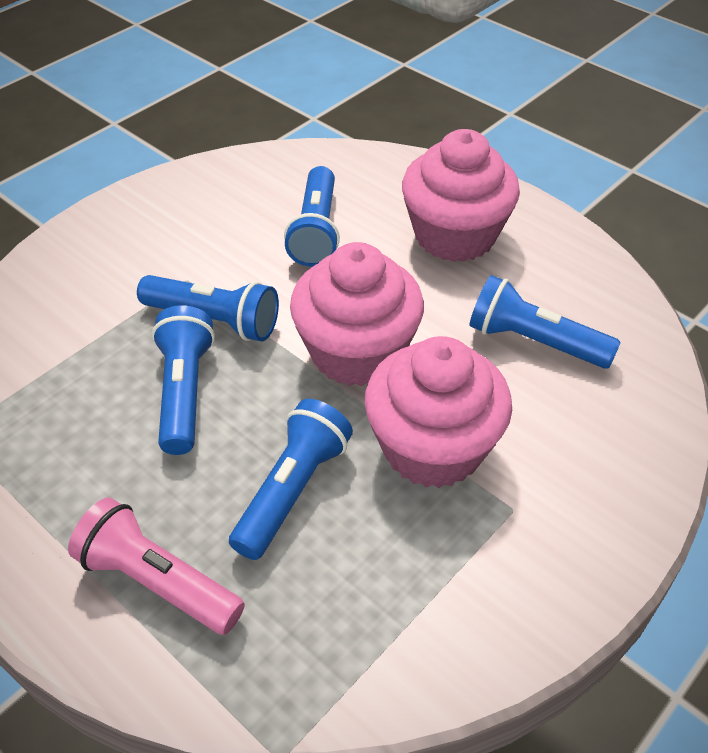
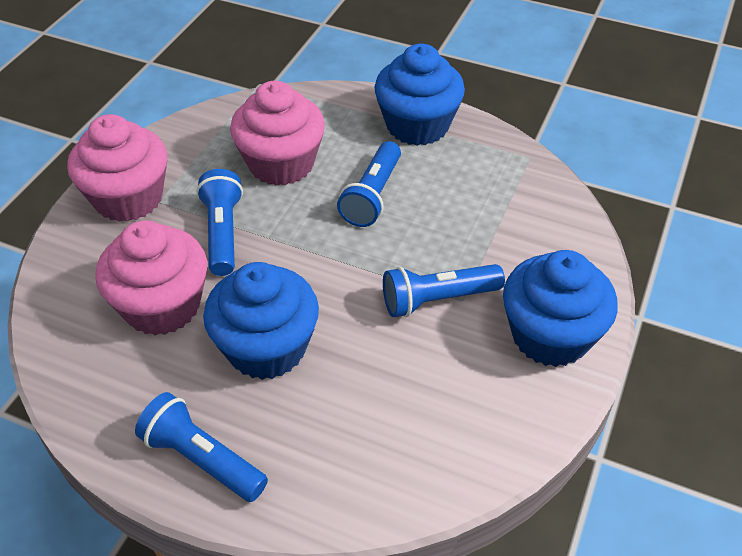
blue cupcake: 0 -> 3
blue flashlight: 5 -> 4
pink flashlight: 1 -> 0

